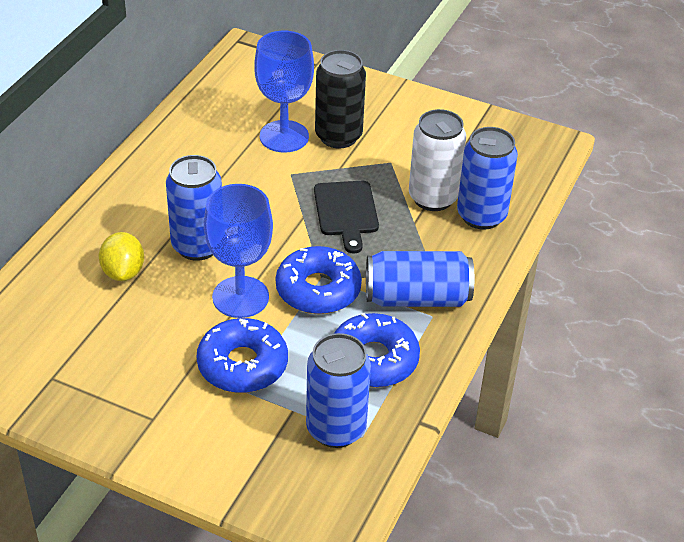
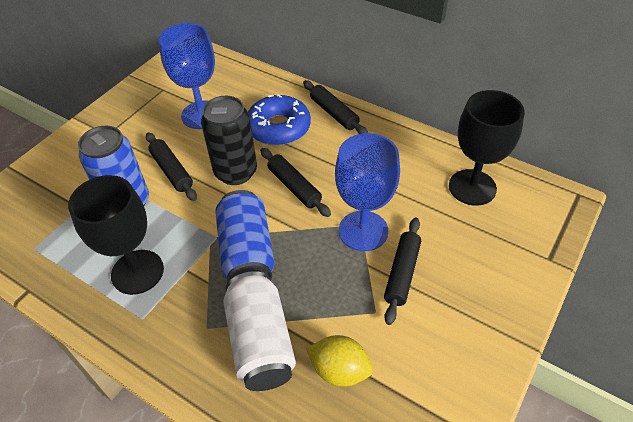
black cutting board: 1 -> 0
black goblet: 0 -> 2
black rolling pin: 0 -> 4
blue can: 4 -> 2
blue donut: 3 -> 1

